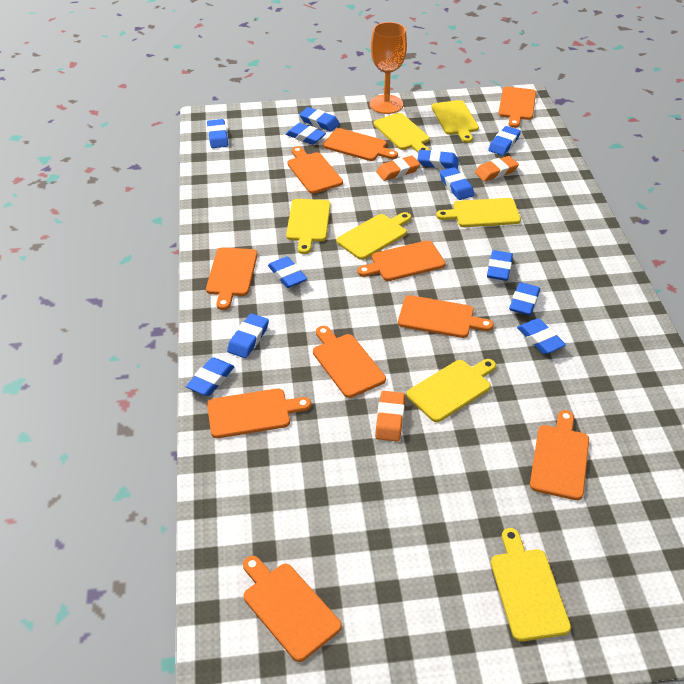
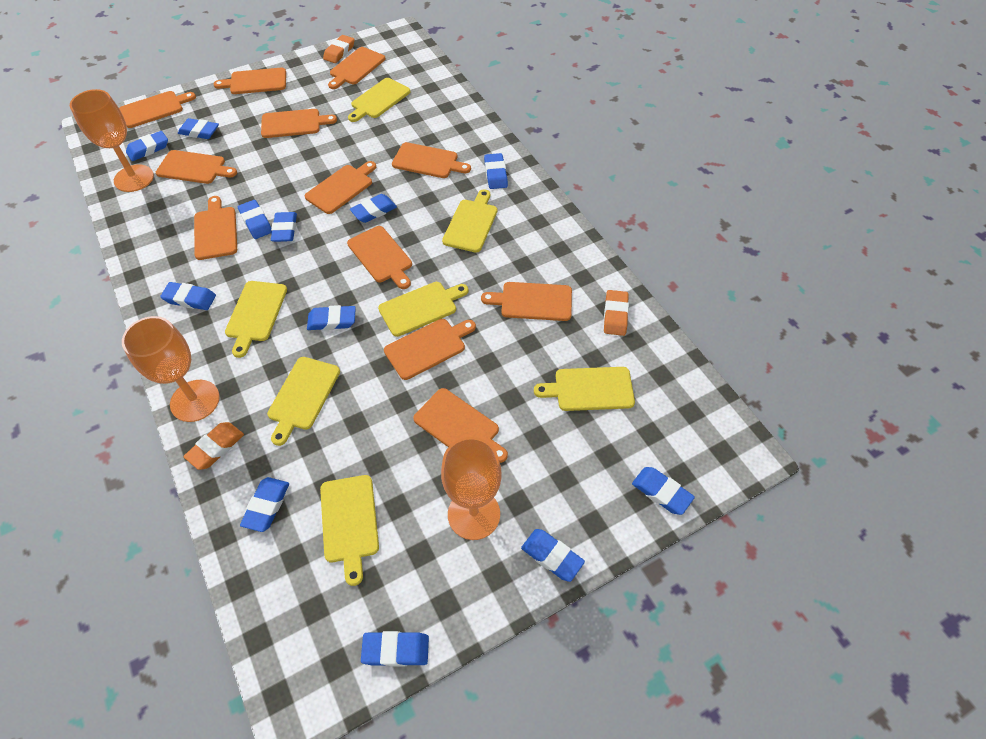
orange cutting board: 10 -> 12
orange goblet: 1 -> 3

